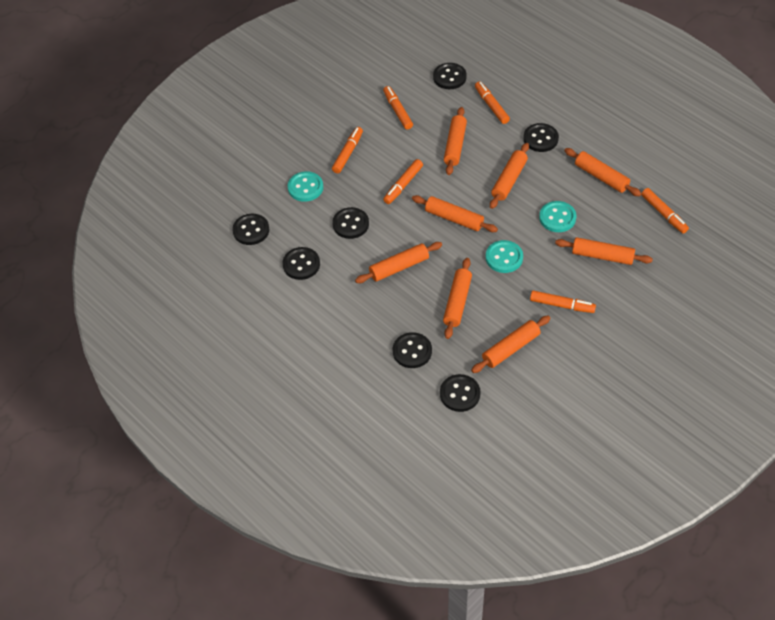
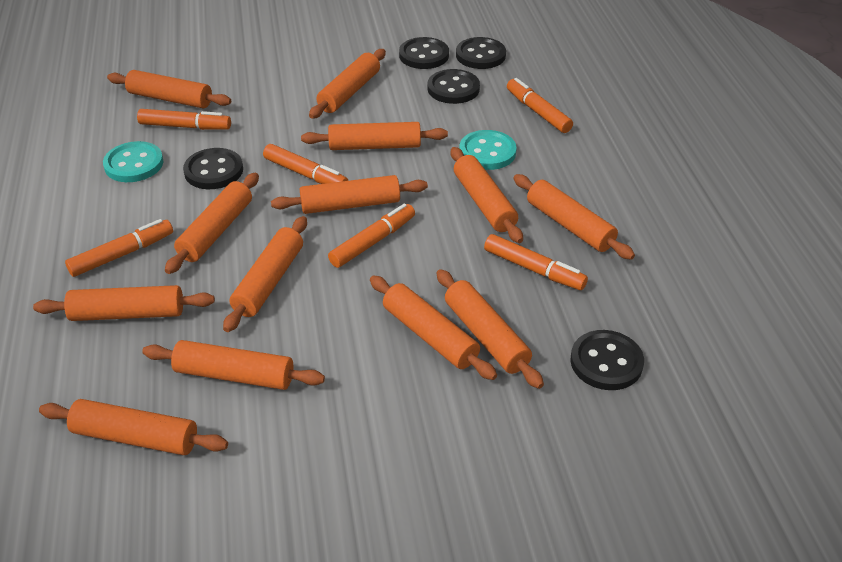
black button: 7 -> 5
orange rolling pin: 8 -> 13
turquoise button: 3 -> 2

